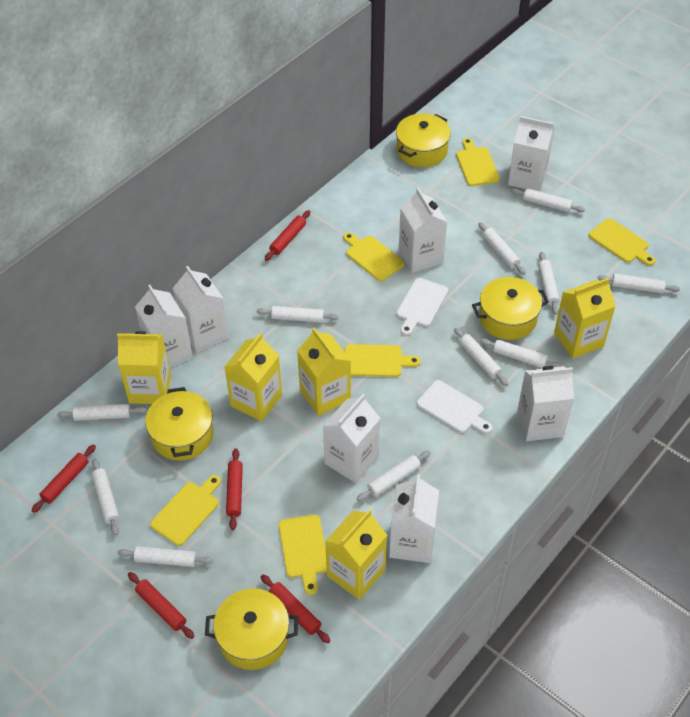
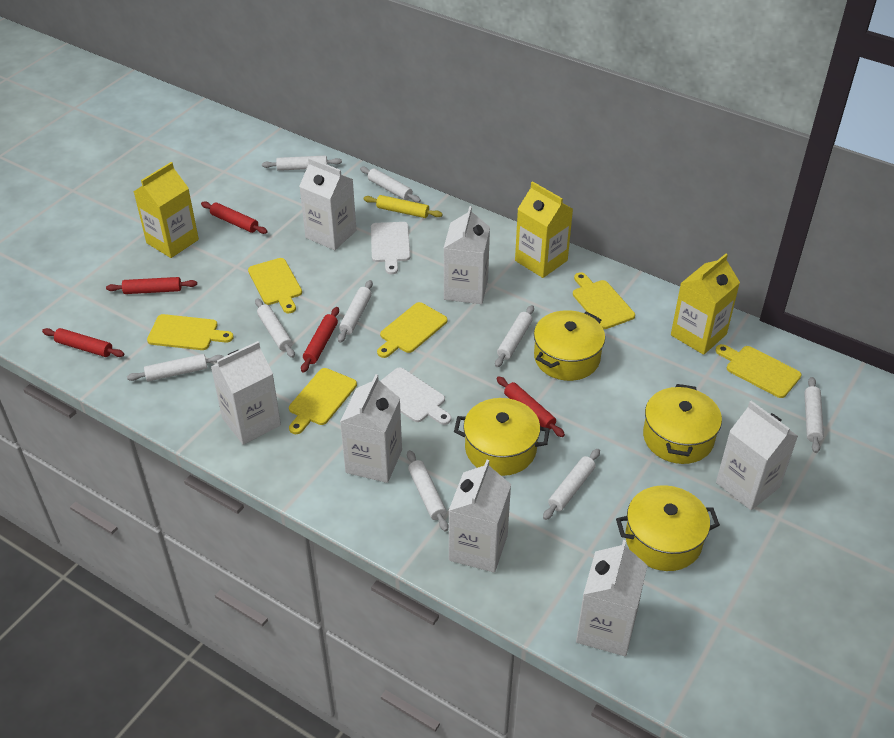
white rolling pin: 11 -> 9
yellow carton: 5 -> 3
yellow rolling pin: 0 -> 1

